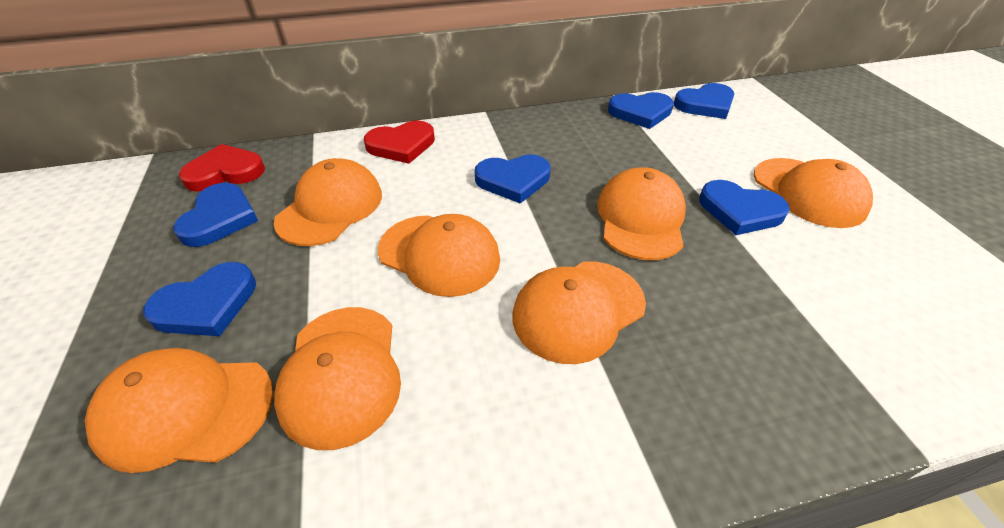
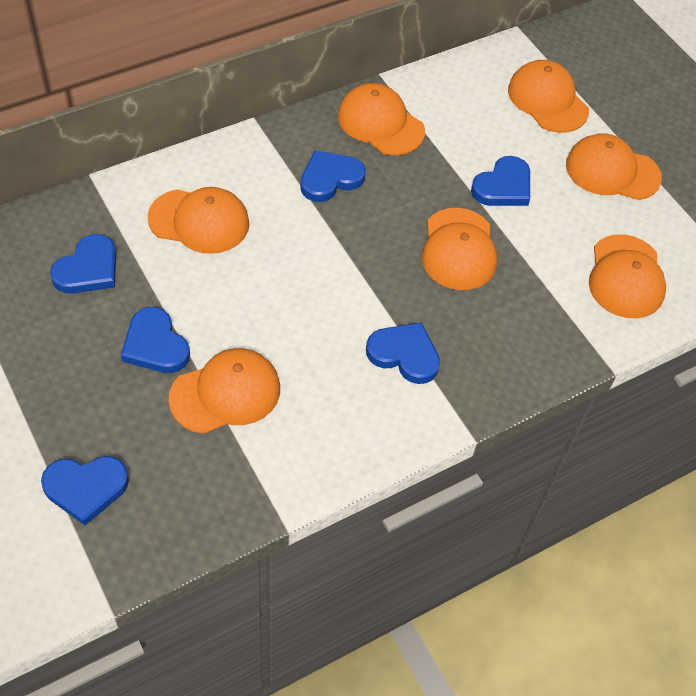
red heart: 2 -> 0

